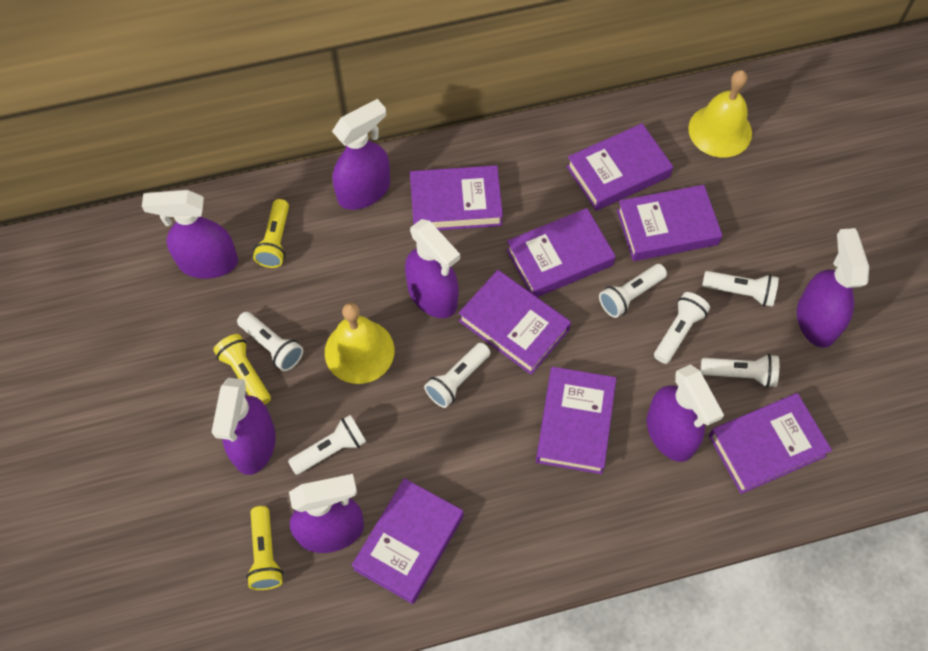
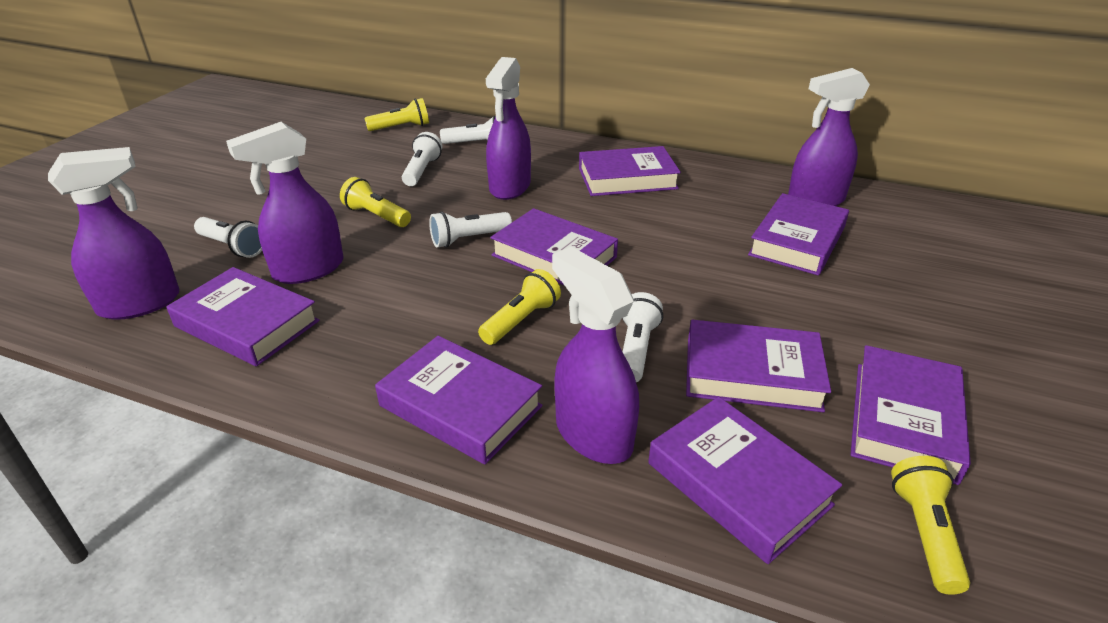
purple spray bottle: 7 -> 5
white flashlight: 7 -> 5
yellow bell: 2 -> 0
yellow flashlight: 3 -> 4

